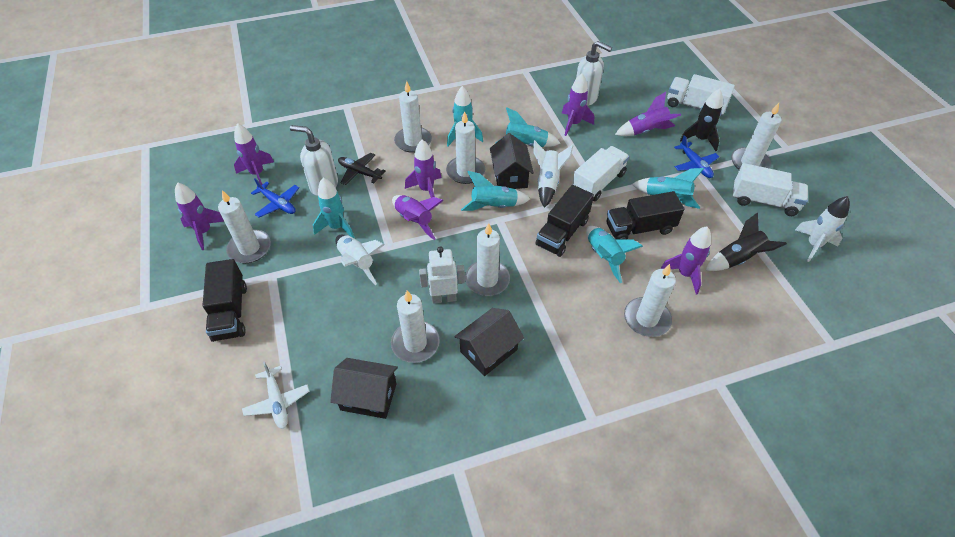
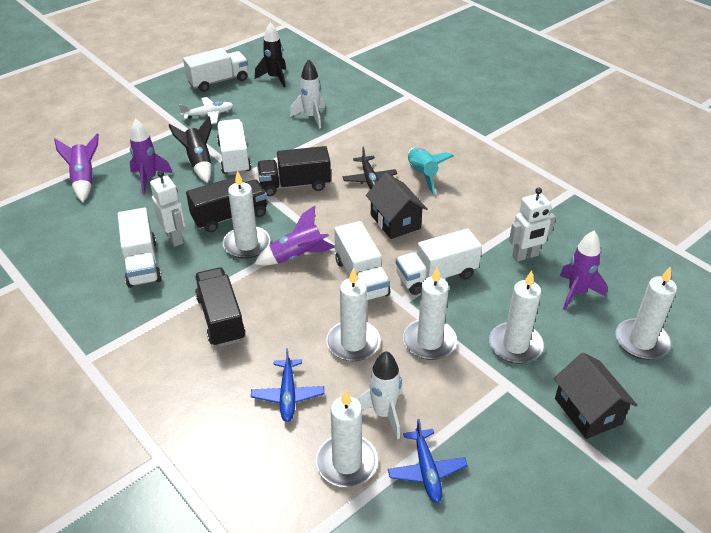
black house: 3 -> 2
purple rocket: 7 -> 4
turquoise rocket: 6 -> 1
white candle: 7 -> 6
white robot: 1 -> 2
white rocket: 3 -> 2
white soap dispenser: 2 -> 0
white truck: 3 -> 5

